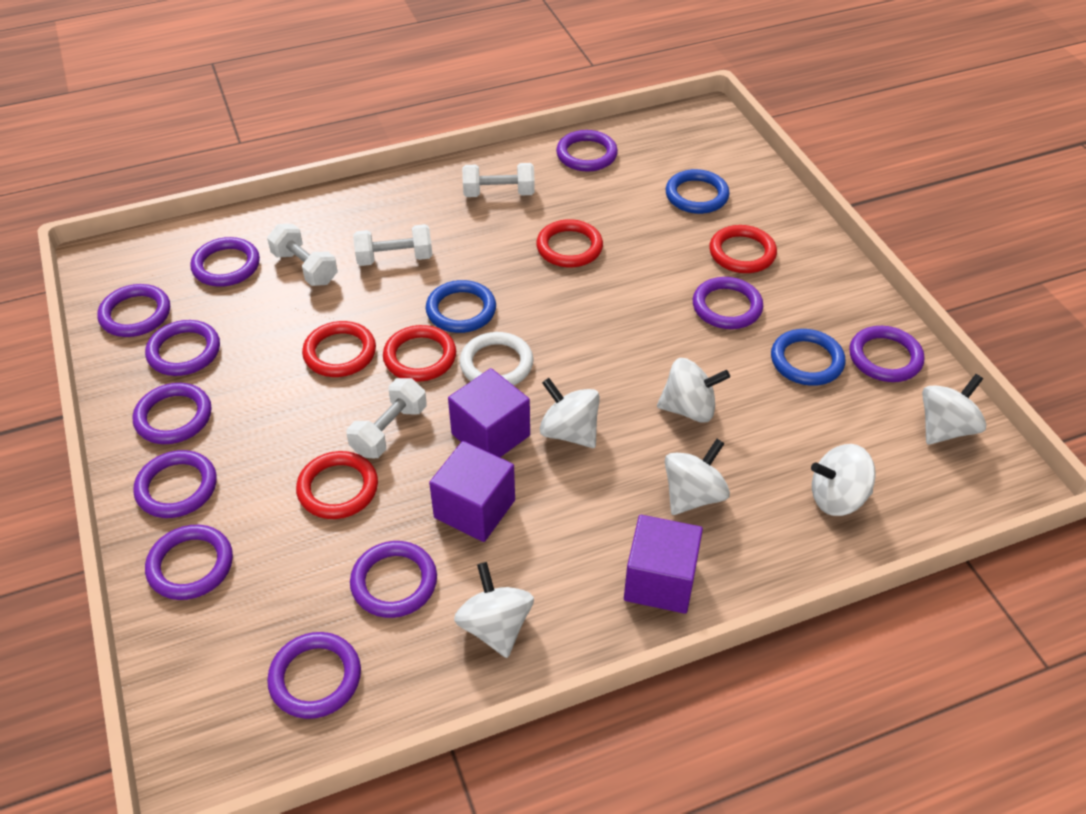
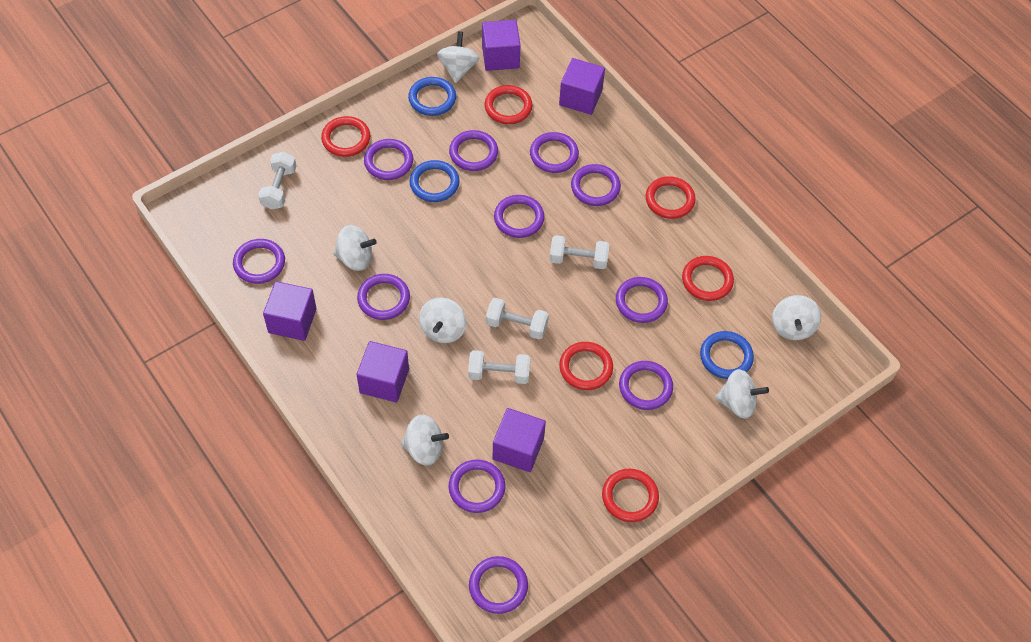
purple cube: 3 -> 5
red ring: 5 -> 6
white ring: 1 -> 0

